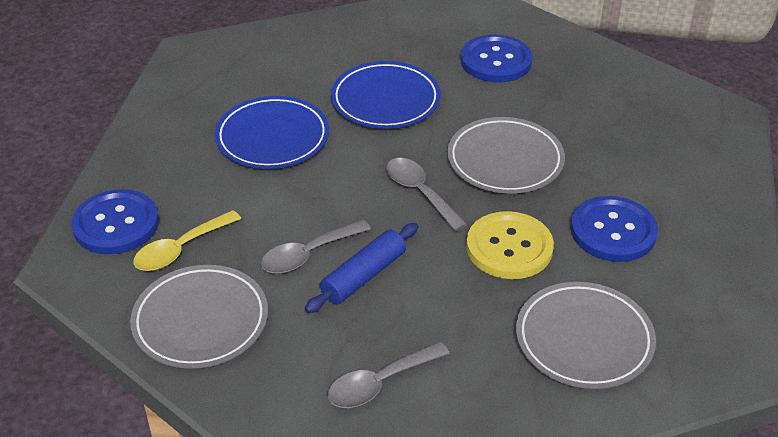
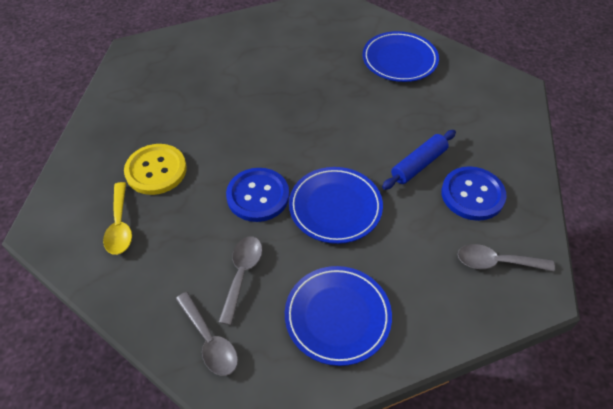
blue button: 3 -> 2
blue plate: 2 -> 3
grey plate: 3 -> 0

